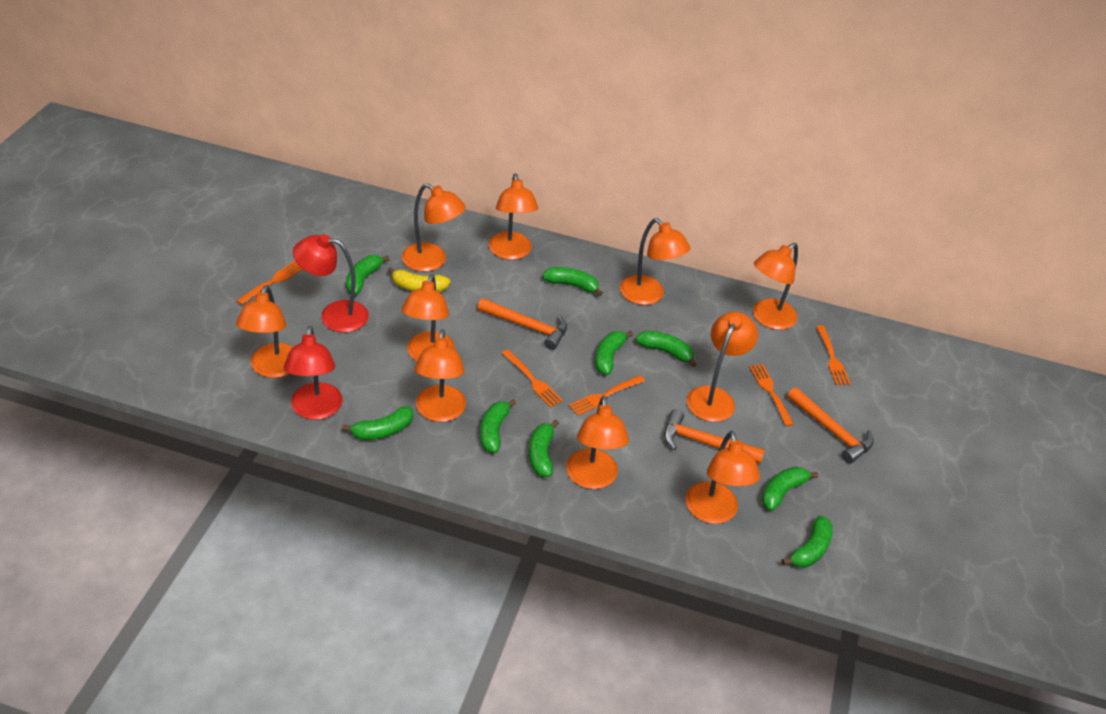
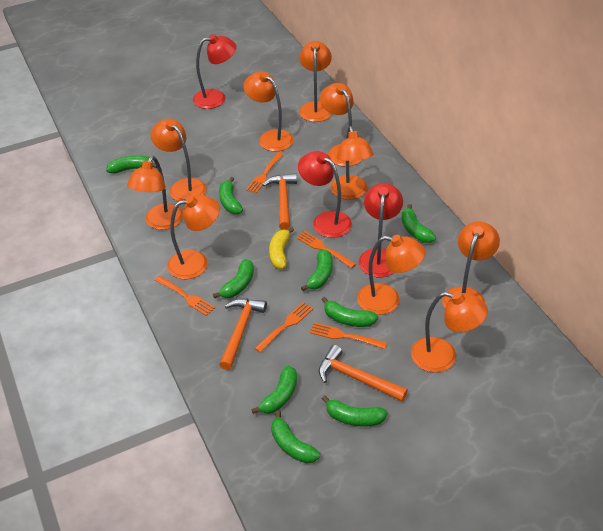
red lamp: 2 -> 3

